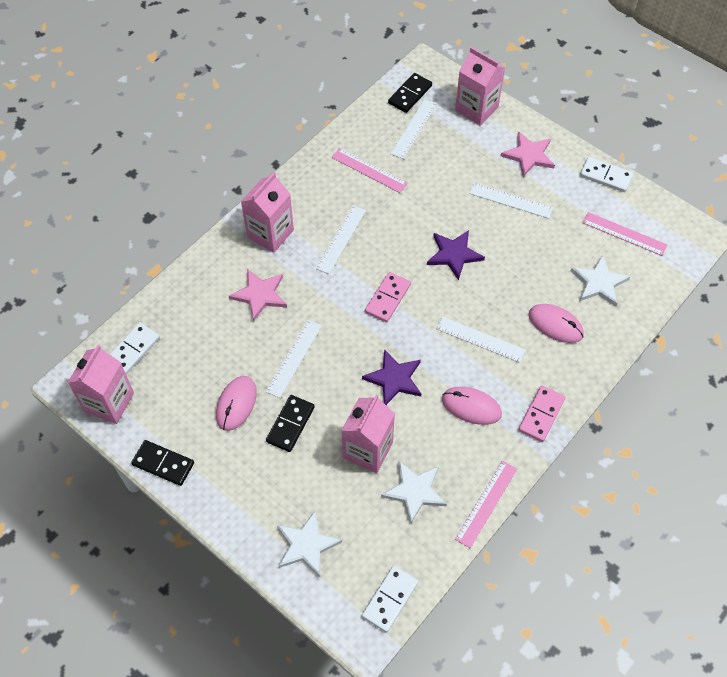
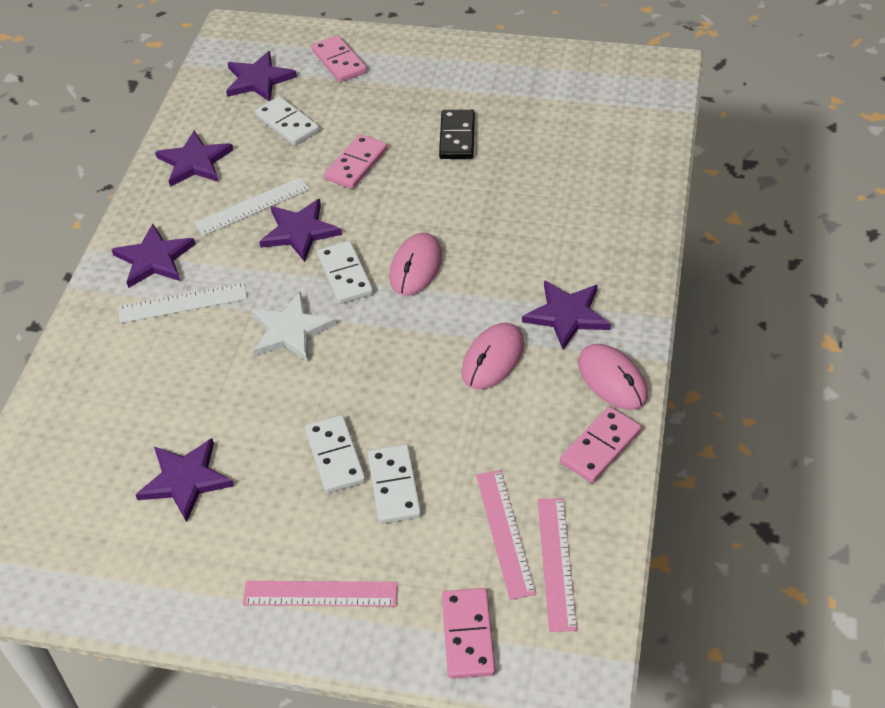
black domino: 3 -> 1
pink carton: 4 -> 0
pink domino: 2 -> 4
pink star: 2 -> 0
purple star: 2 -> 6
white domino: 3 -> 4
white ruler: 5 -> 2
white star: 3 -> 1

